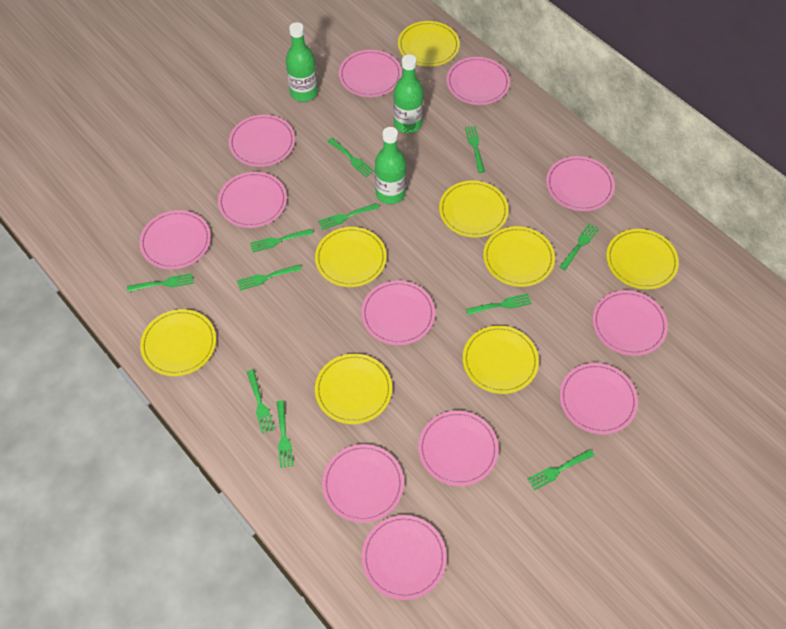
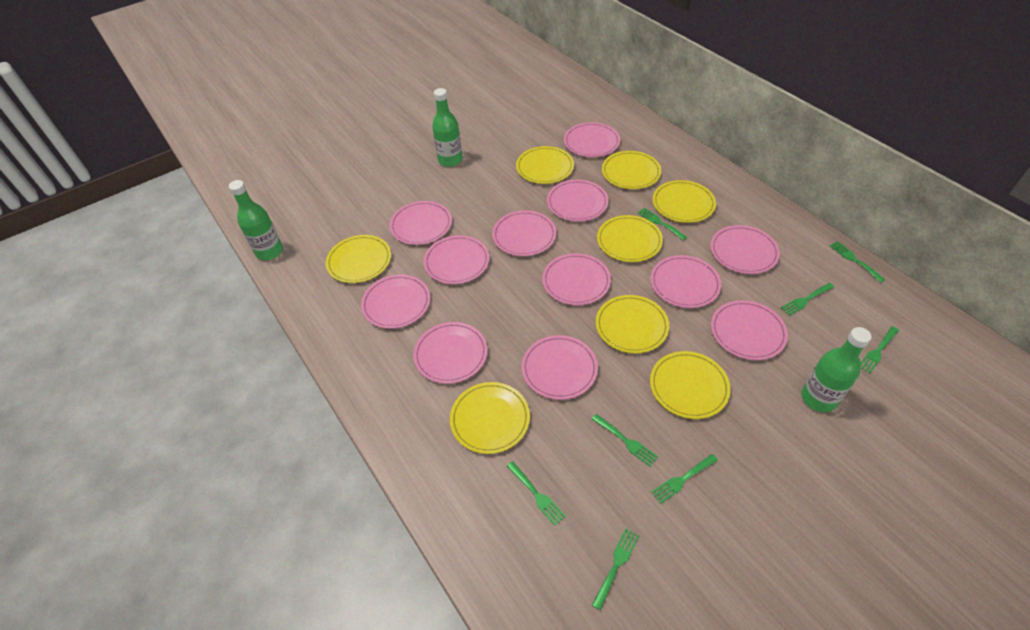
green fork: 11 -> 8

